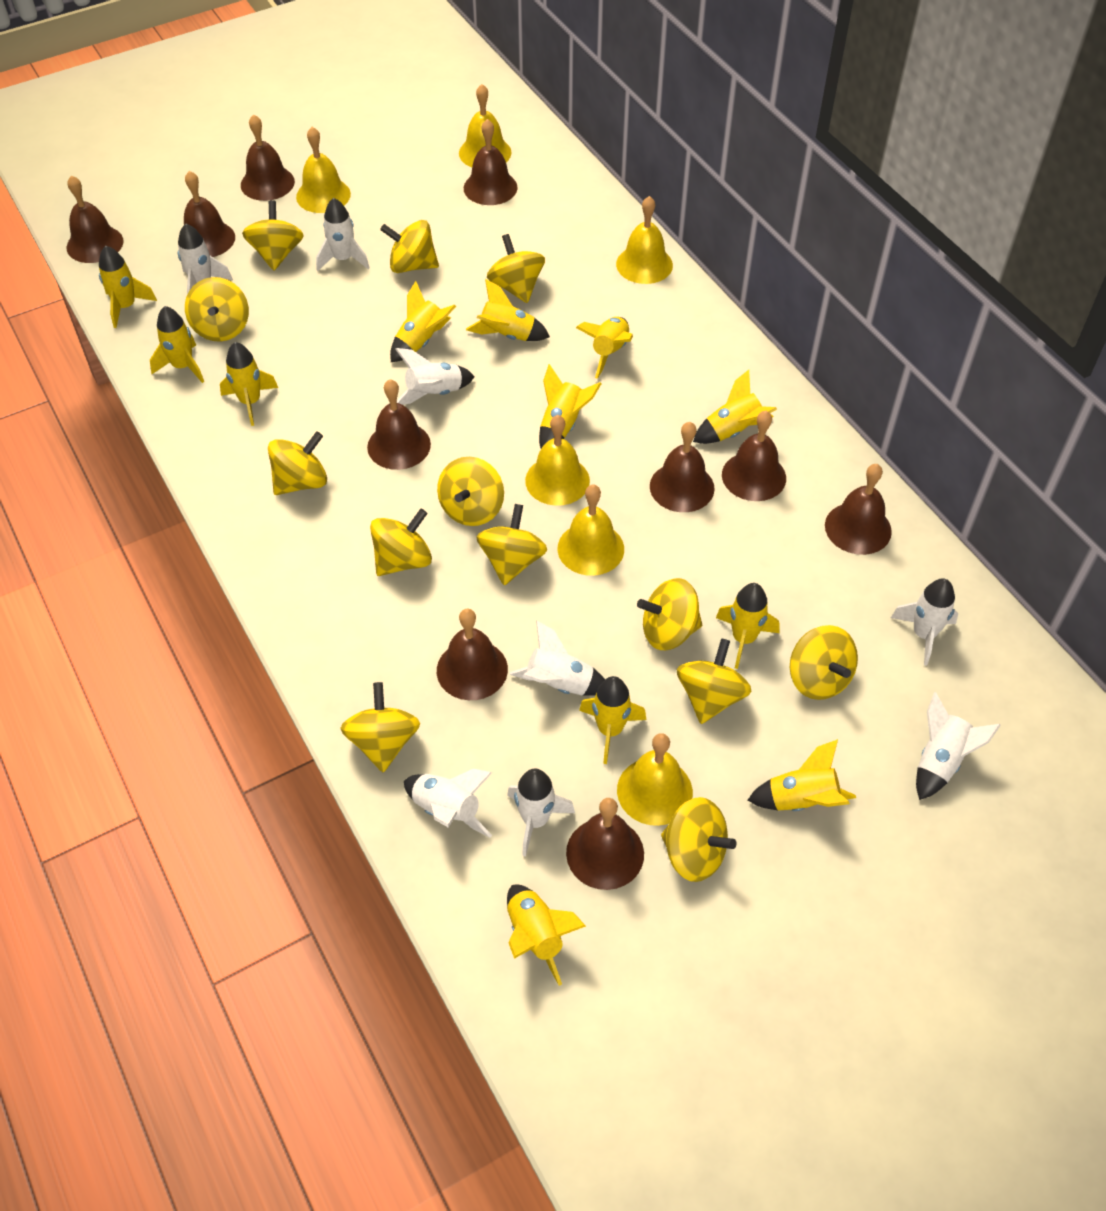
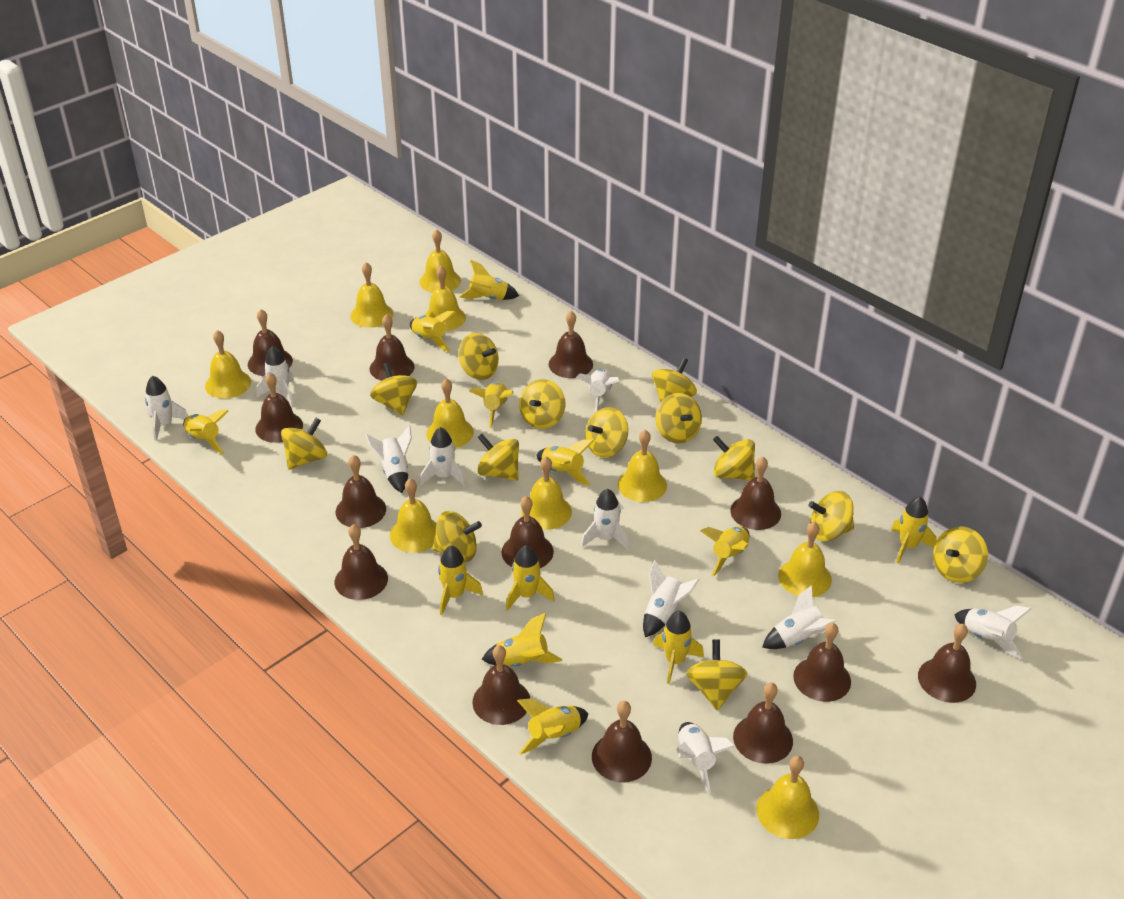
brown bell: 10 -> 13
white rocket: 8 -> 10
yellow bell: 6 -> 10

